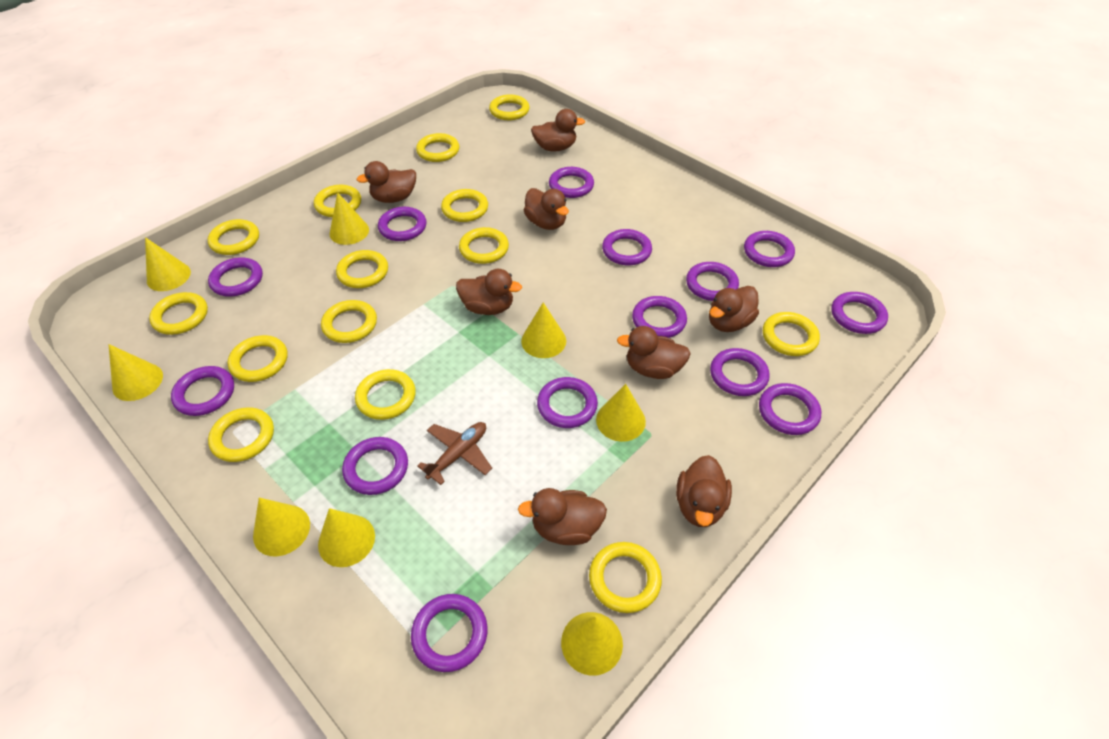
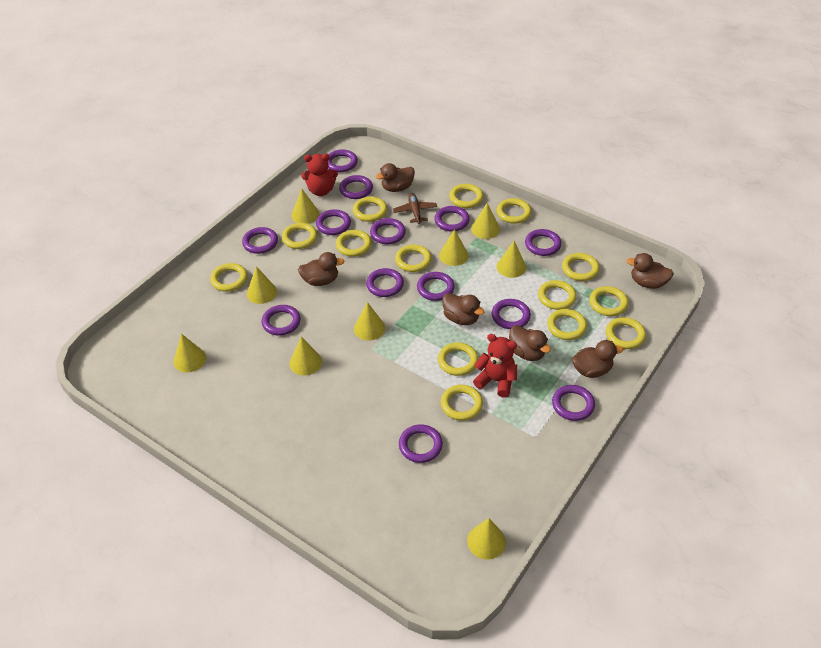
brown duck: 8 -> 6
purple ring: 14 -> 13
red teddy bear: 0 -> 2
yellow cone: 8 -> 9

